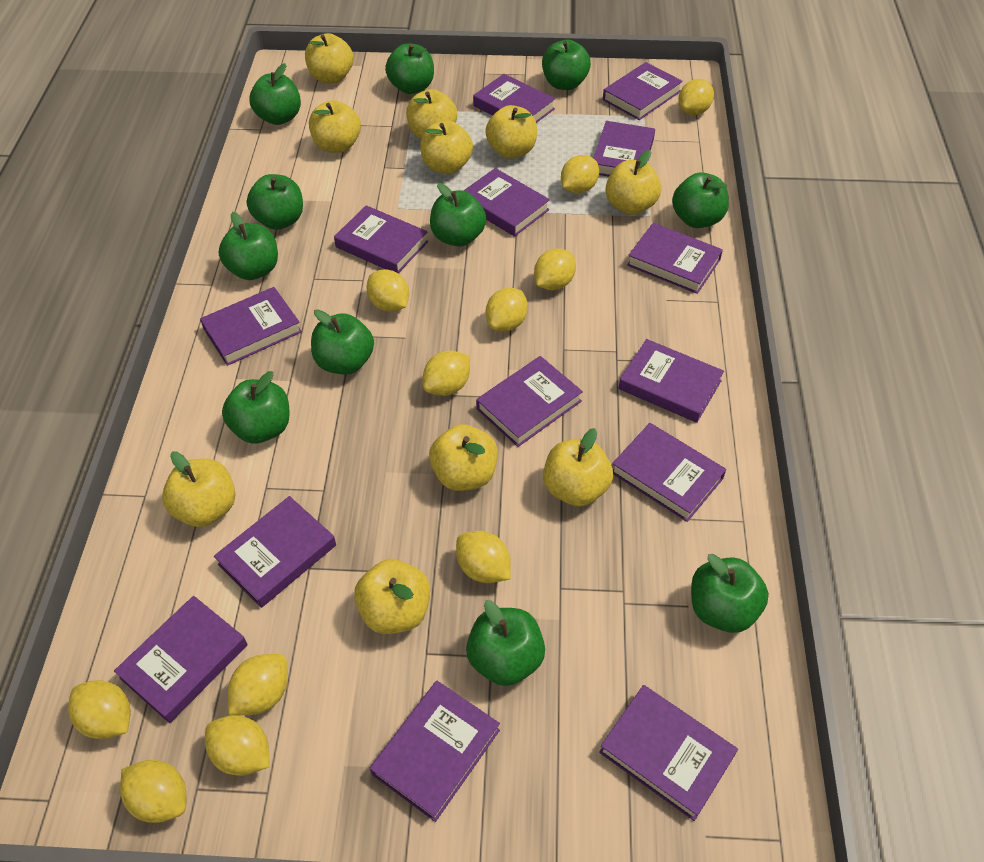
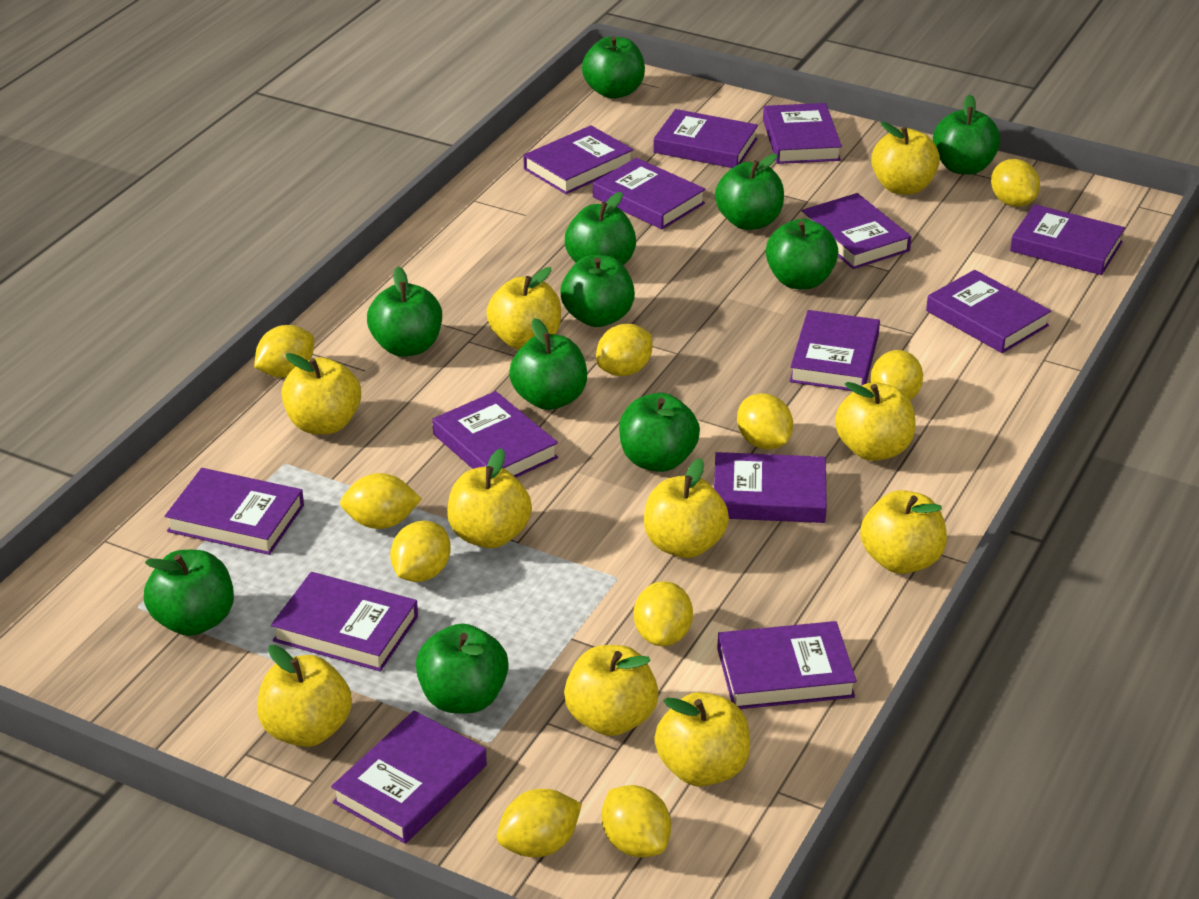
yellow lemon: 11 -> 10

